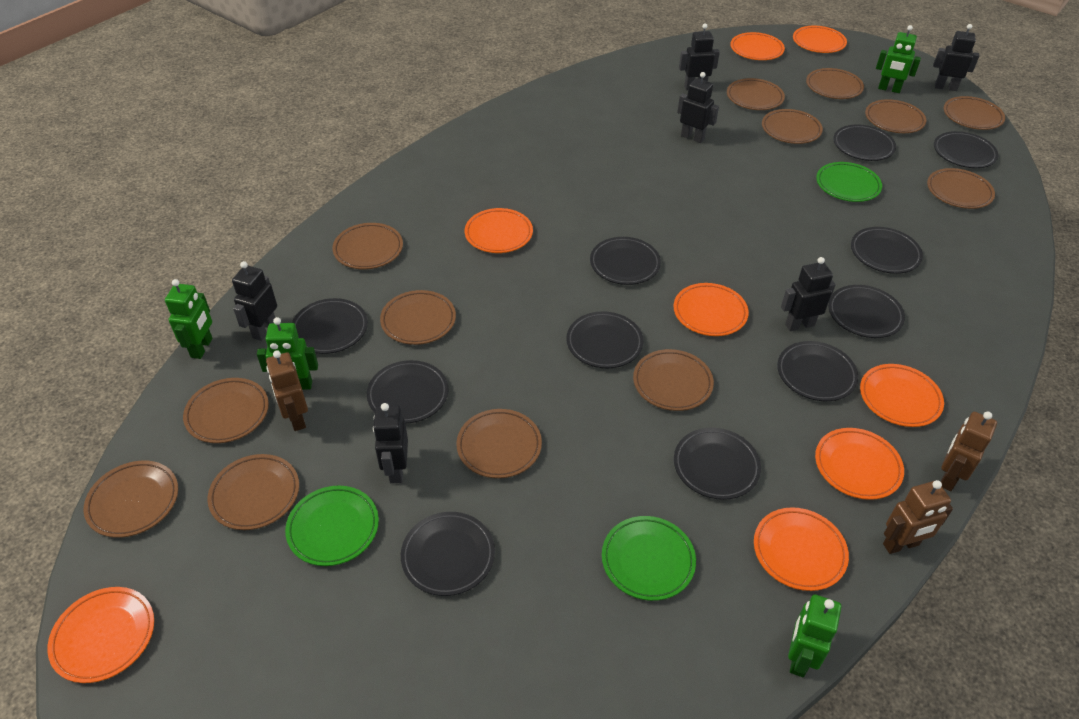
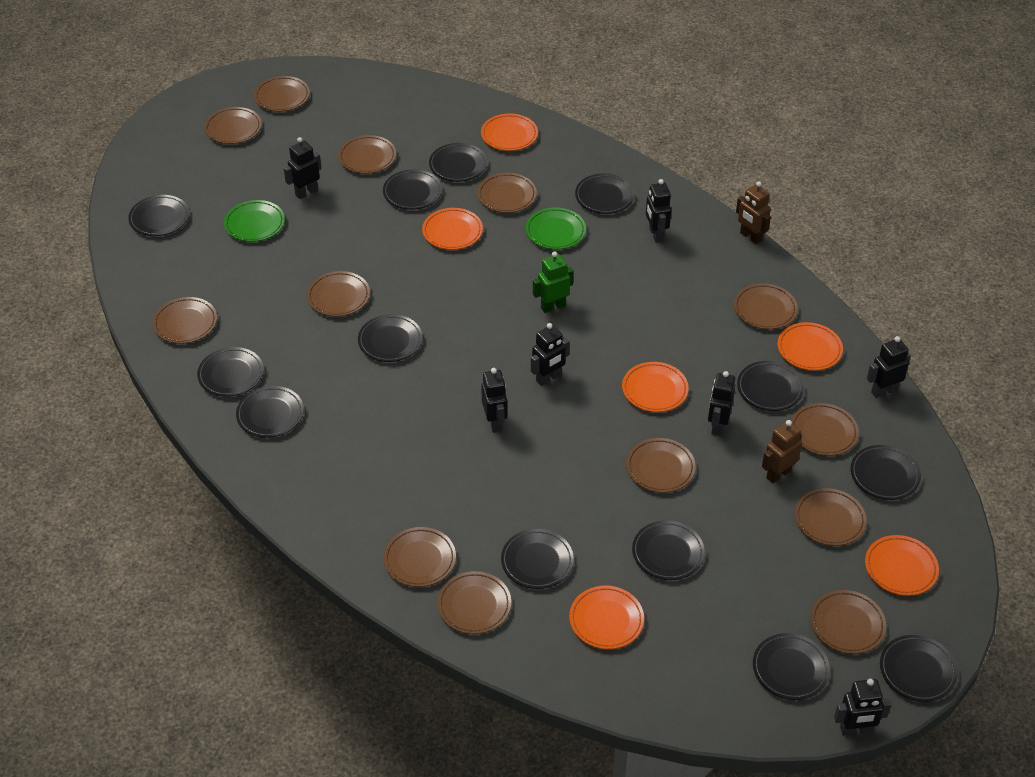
black plate: 11 -> 13
black robot: 6 -> 7
brown robot: 3 -> 2
green plate: 3 -> 2
green robot: 4 -> 1
orange plate: 8 -> 6

